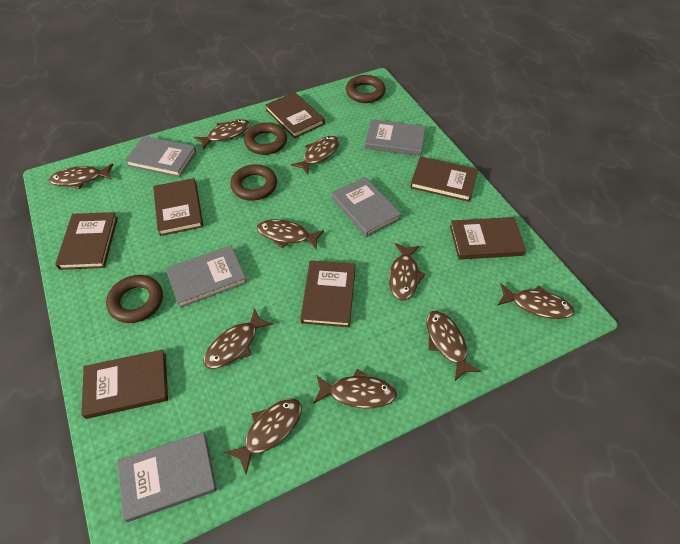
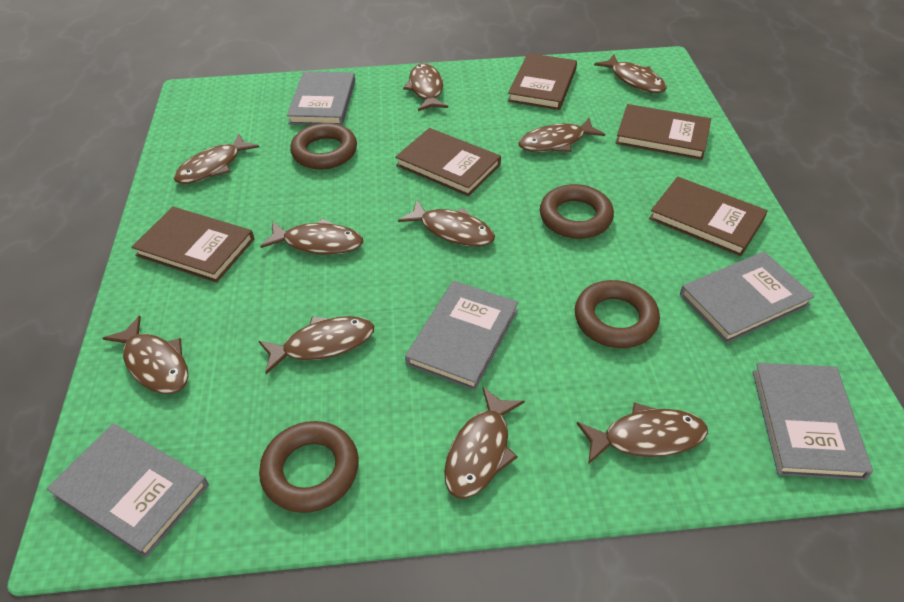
brown book: 7 -> 5

